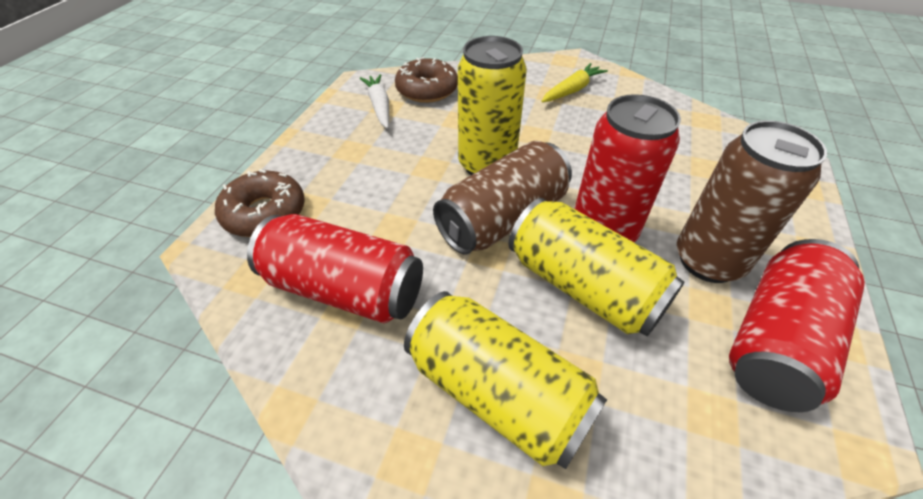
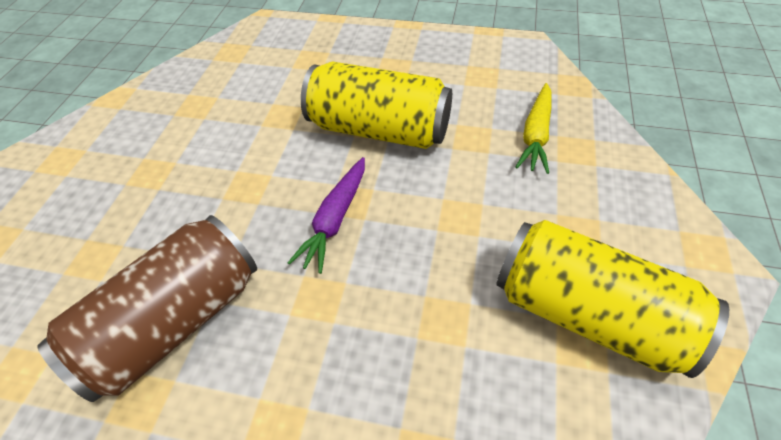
brown can: 2 -> 1
brown donut: 2 -> 0
purple carrot: 0 -> 1
red can: 3 -> 0
white carrot: 1 -> 0
yellow can: 3 -> 2

